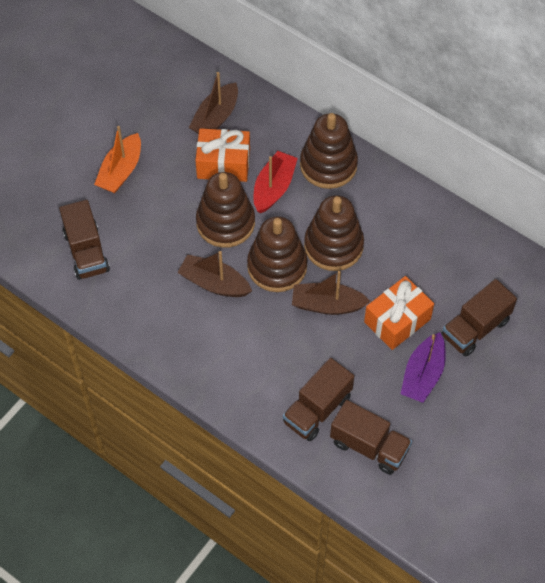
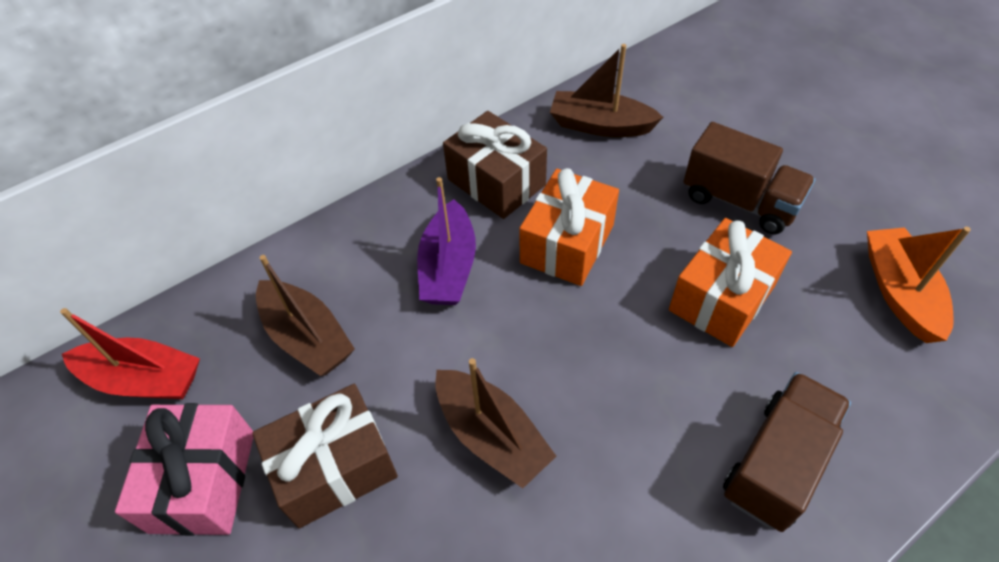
brown gift: 0 -> 2
brown stacking toy: 4 -> 0
brown truck: 4 -> 2
pink gift: 0 -> 1

